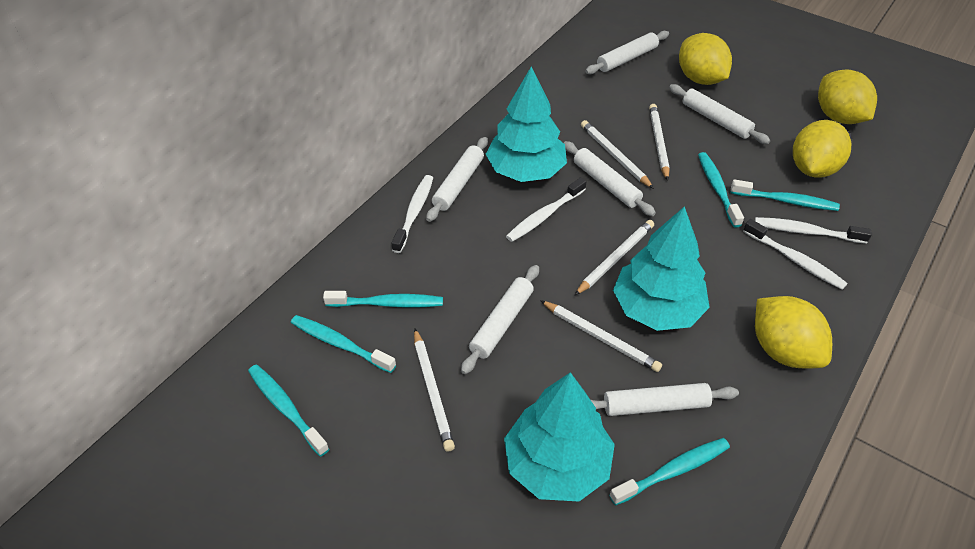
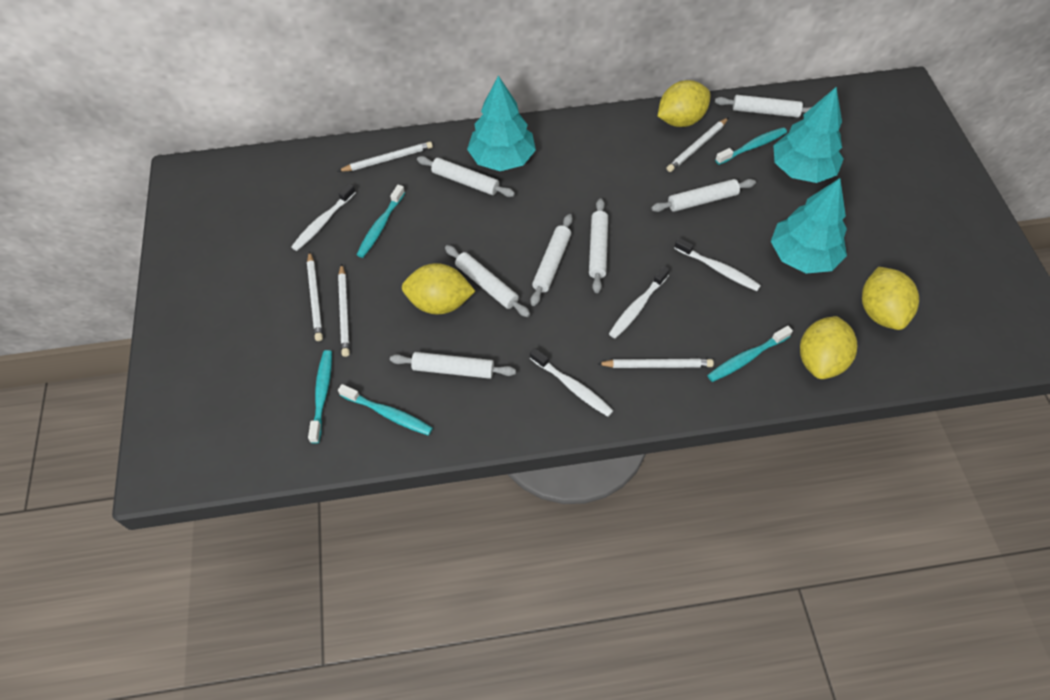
turquoise toothbrush: 6 -> 5
white rolling pin: 6 -> 7

